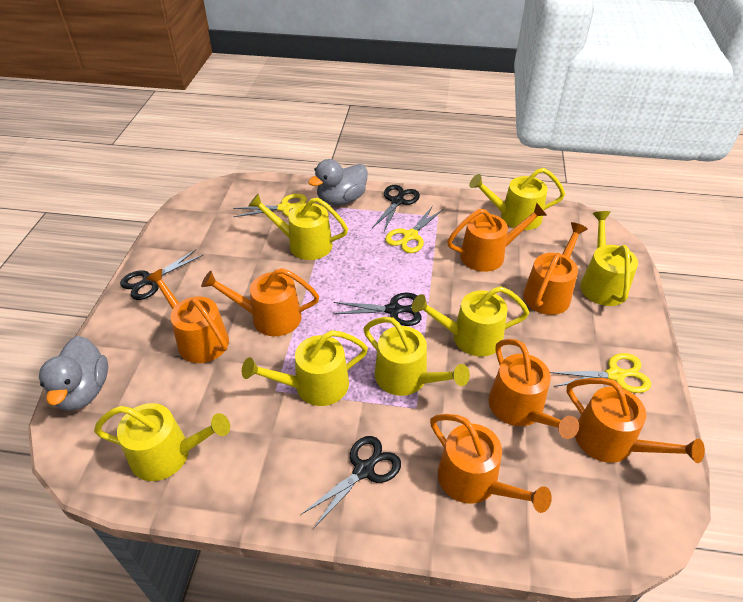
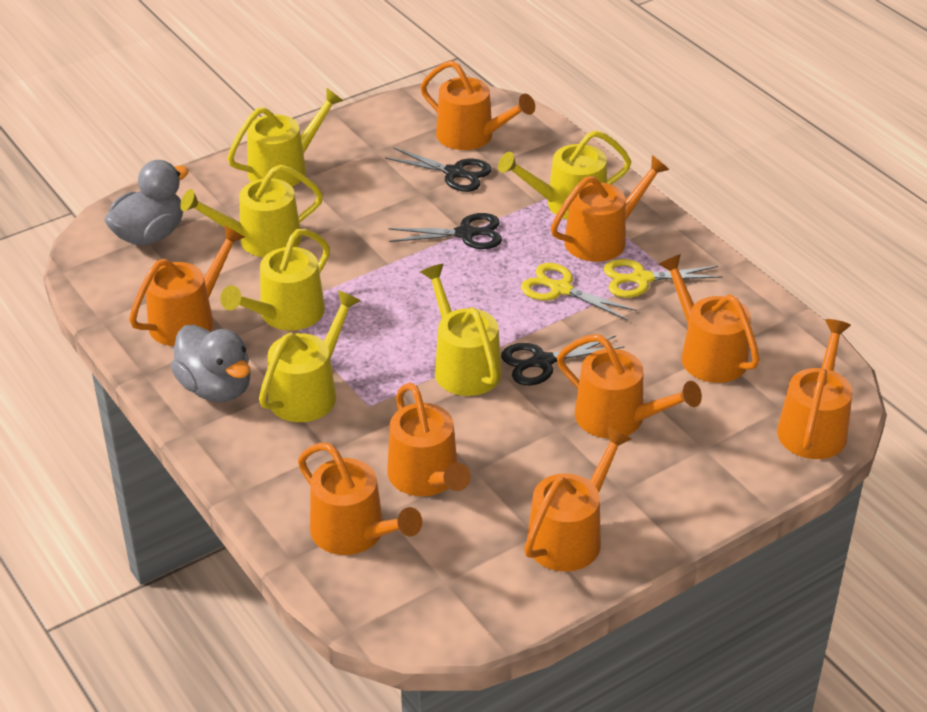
black scissors: 4 -> 3
orange watering can: 7 -> 9
yellow scissors: 3 -> 2
yellow watering can: 7 -> 6

